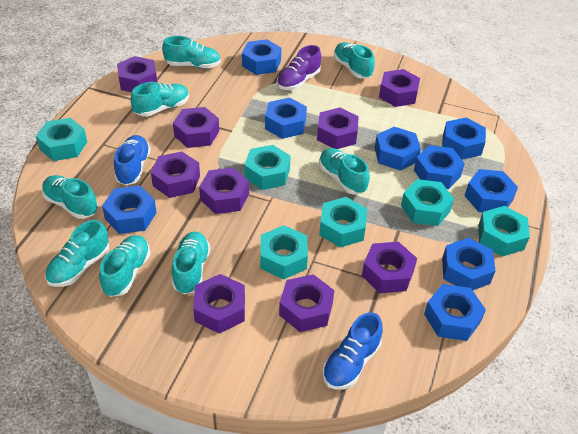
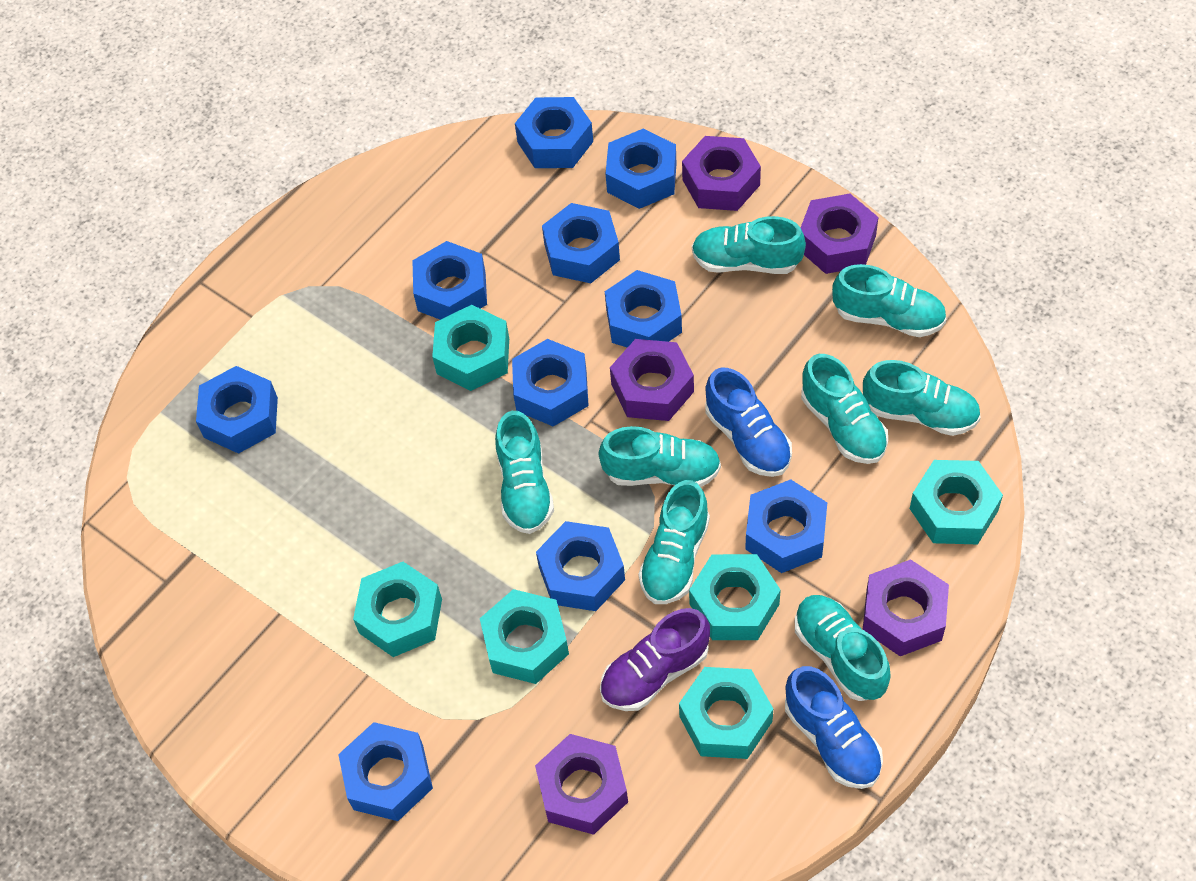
blue nut: 9 -> 10
purple nut: 9 -> 5

